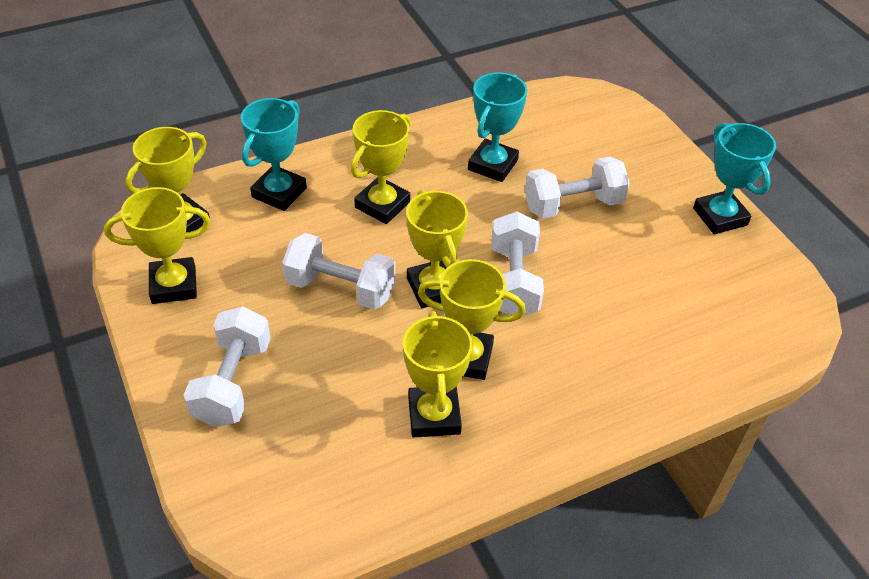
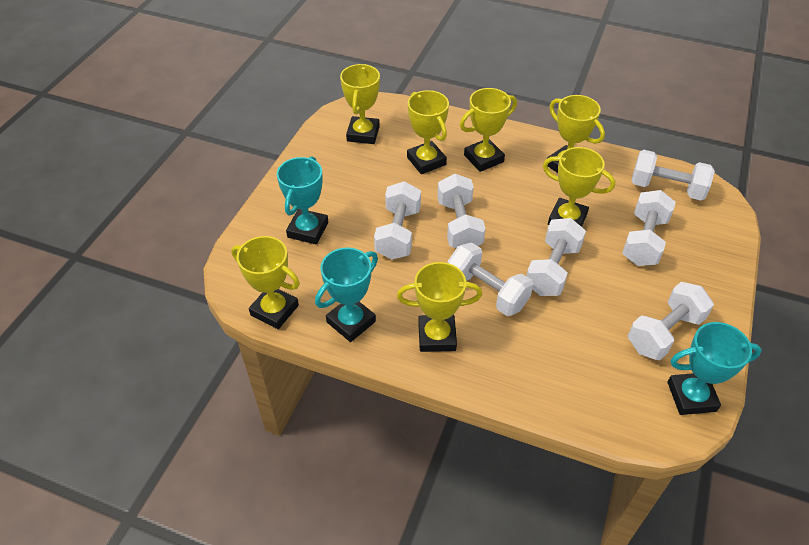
white dumbbell: 4 -> 7
yellow trophy: 6 -> 7

